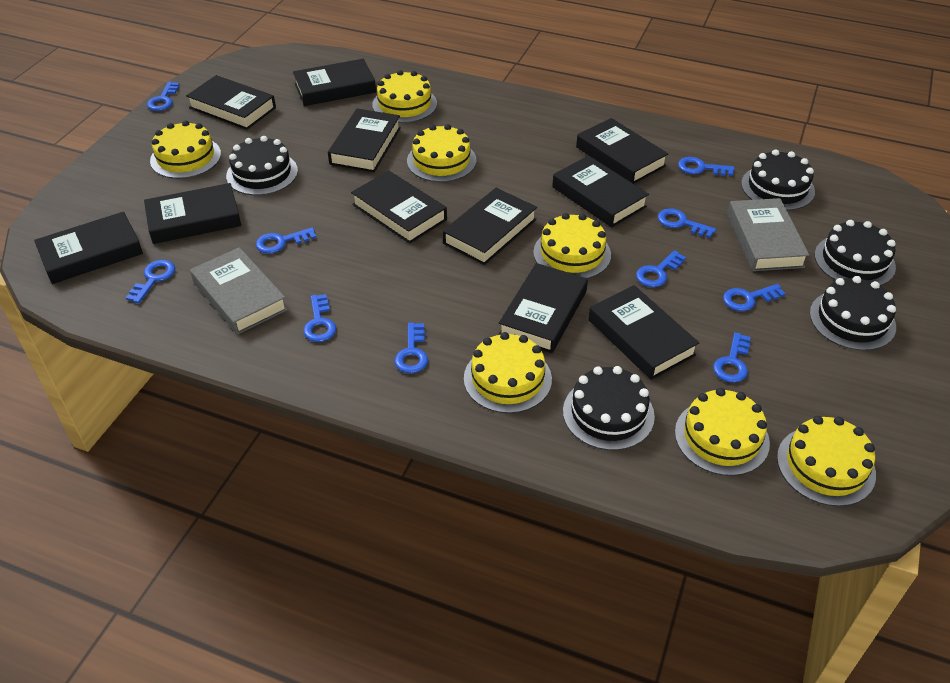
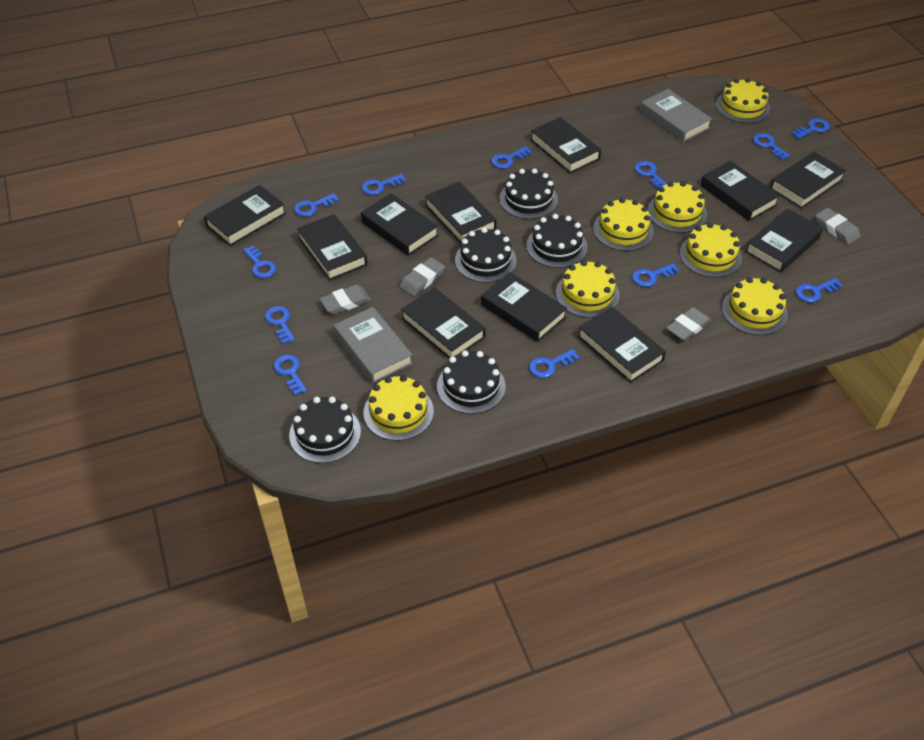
blue key: 10 -> 12
grey eraser: 0 -> 4

